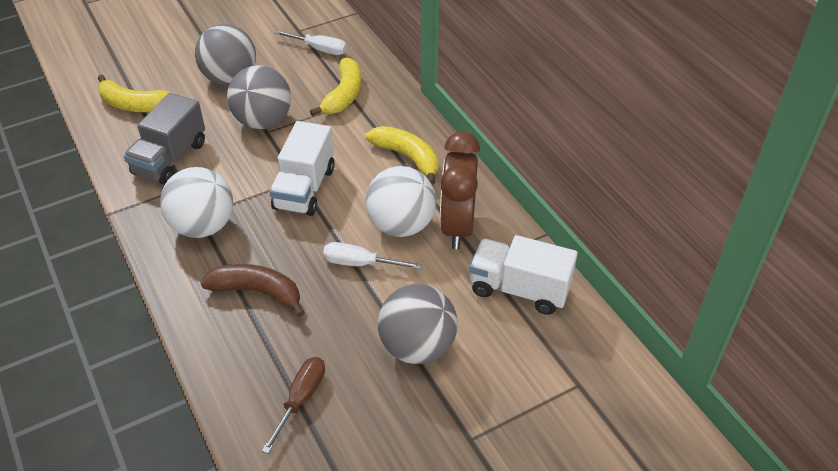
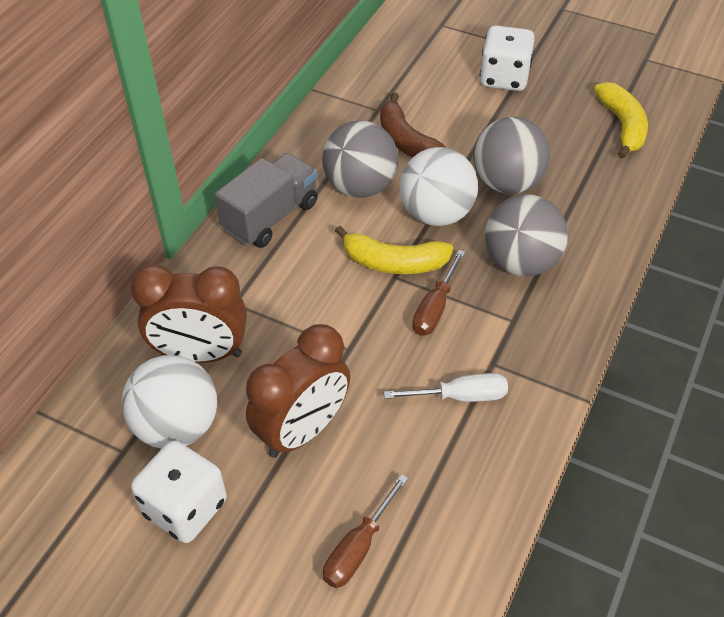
brown clock: 1 -> 2
brown screwdriver: 1 -> 2
white dice: 0 -> 2
white screwdriver: 2 -> 1
white truck: 2 -> 0
yellow banana: 3 -> 2

